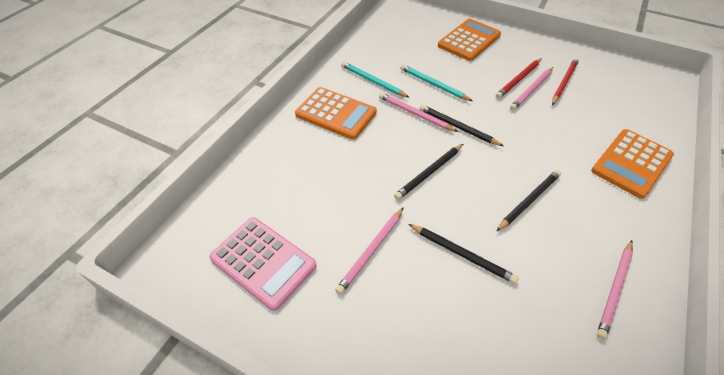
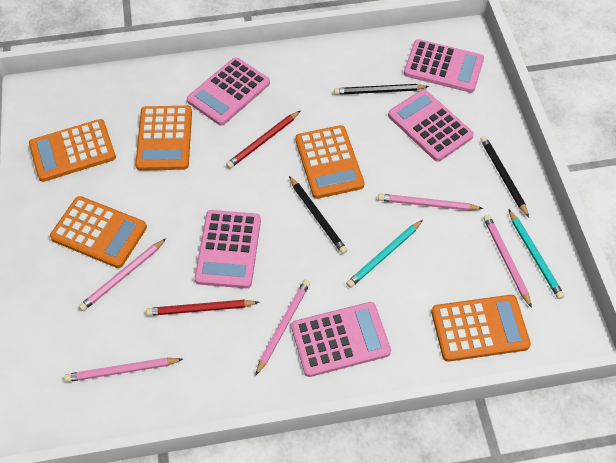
black pencil: 4 -> 3
orange calculator: 3 -> 5
pink calculator: 1 -> 5
pink pencil: 4 -> 5

